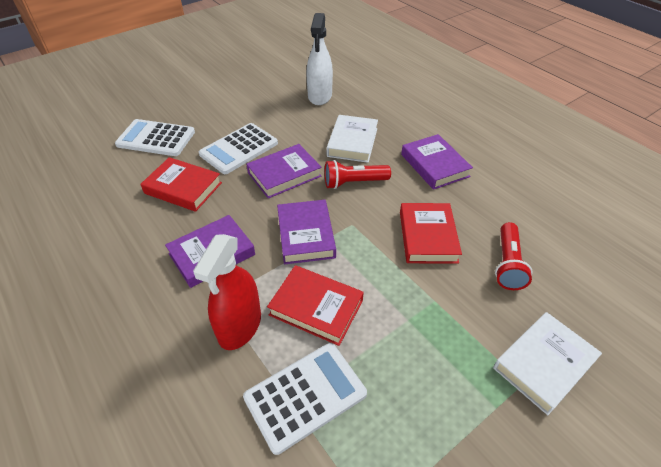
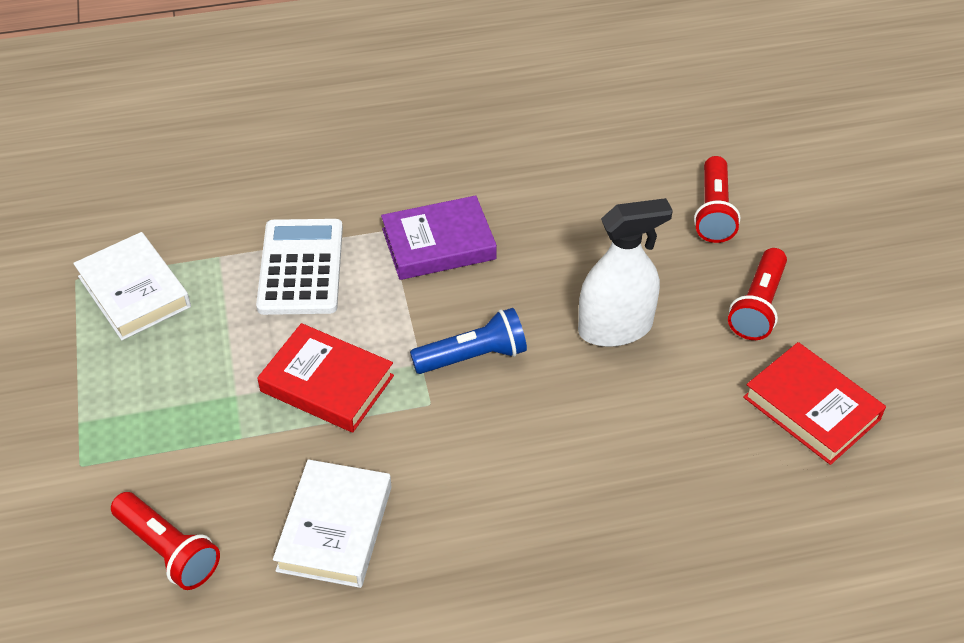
blue flashlight: 0 -> 1
purple book: 4 -> 1
red book: 3 -> 2
red flashlight: 2 -> 3
red spray bottle: 1 -> 0
white calculator: 3 -> 1

